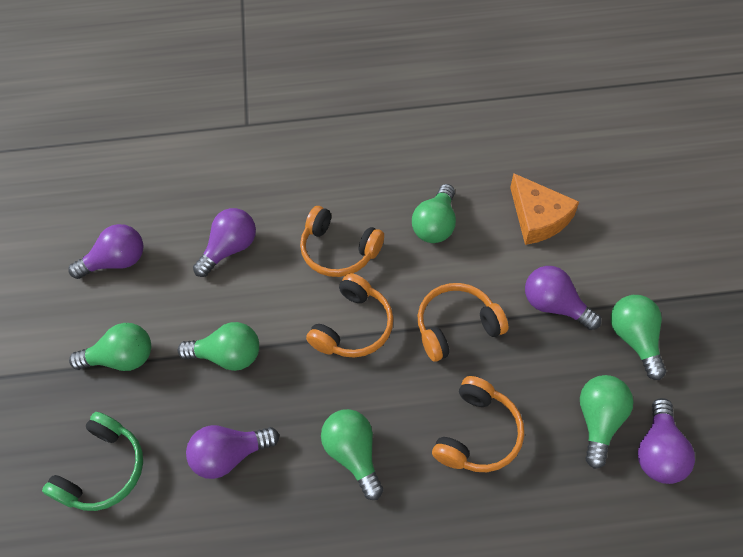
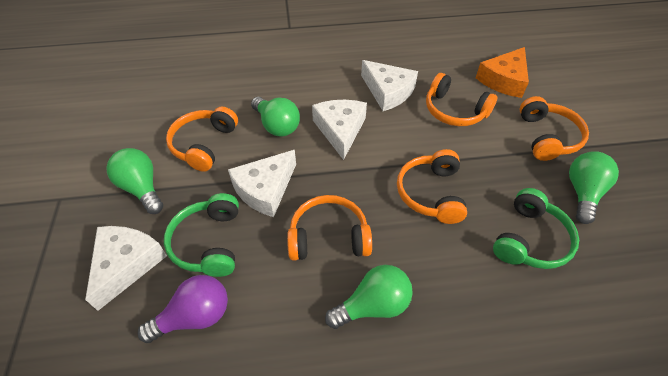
green headphones: 1 -> 2
green light bulb: 6 -> 4
orange headphones: 4 -> 5
purple light bulb: 5 -> 1
white cheese: 0 -> 4

